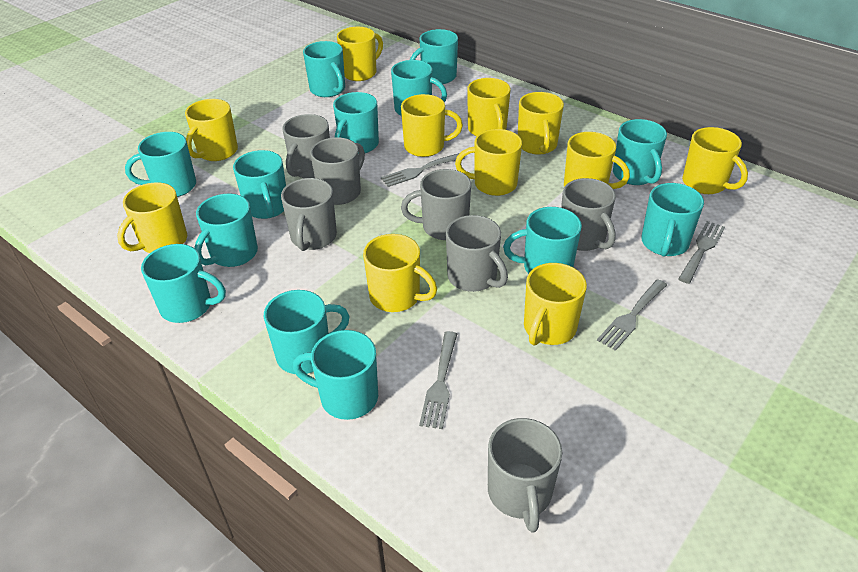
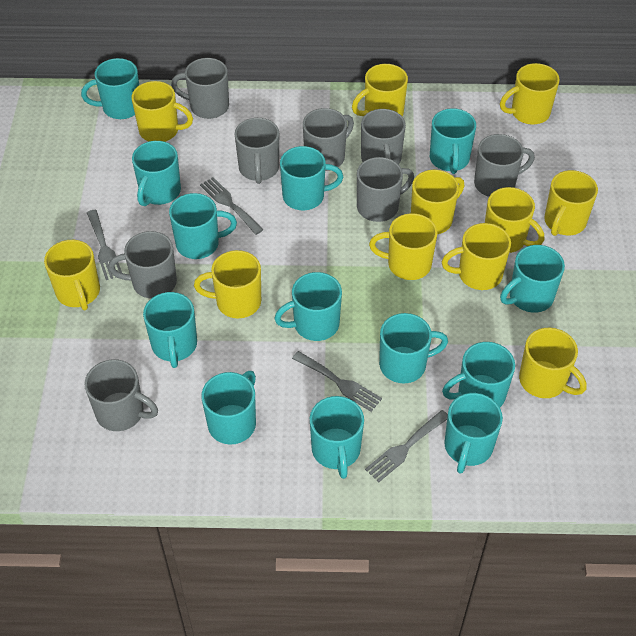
grey mug: 7 -> 8

